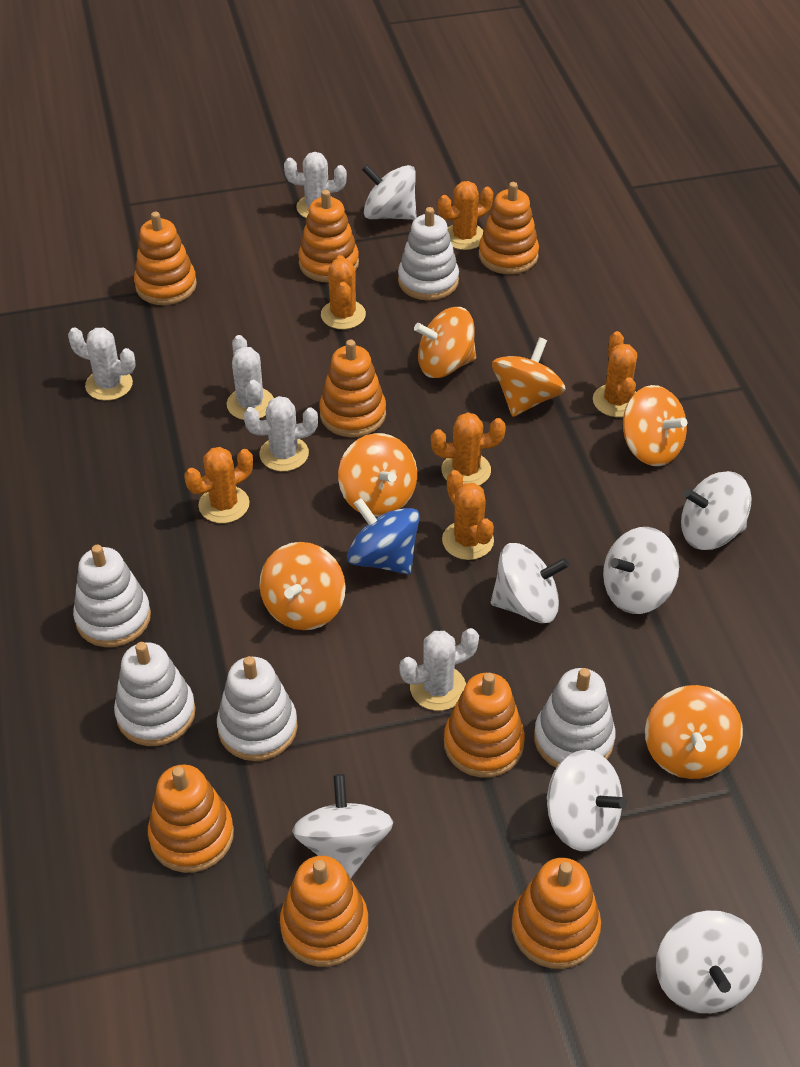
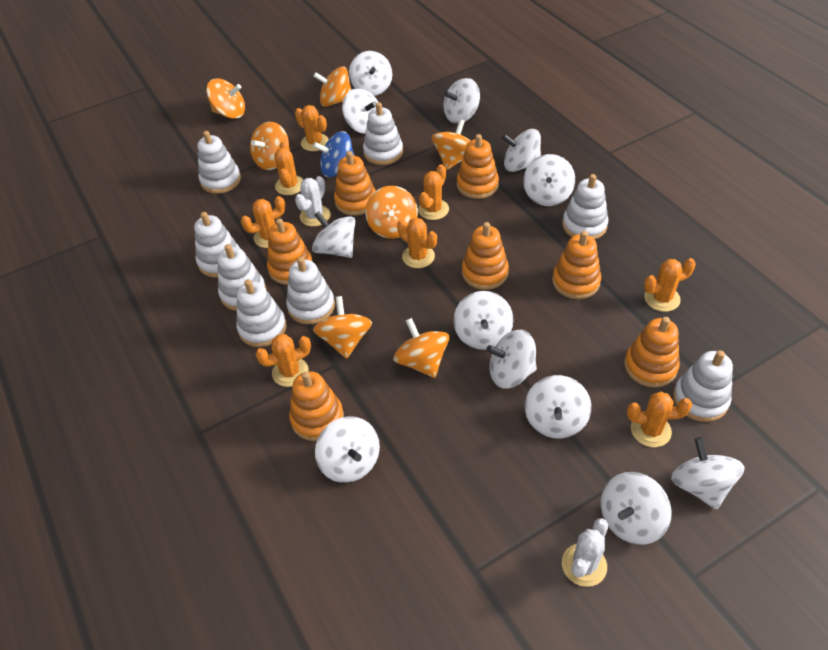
orange cactus: 6 -> 8
orange spinning top: 6 -> 7
orange stacking toy: 8 -> 7
white cactus: 5 -> 2
white spinning top: 7 -> 12
white stacking toy: 5 -> 8

